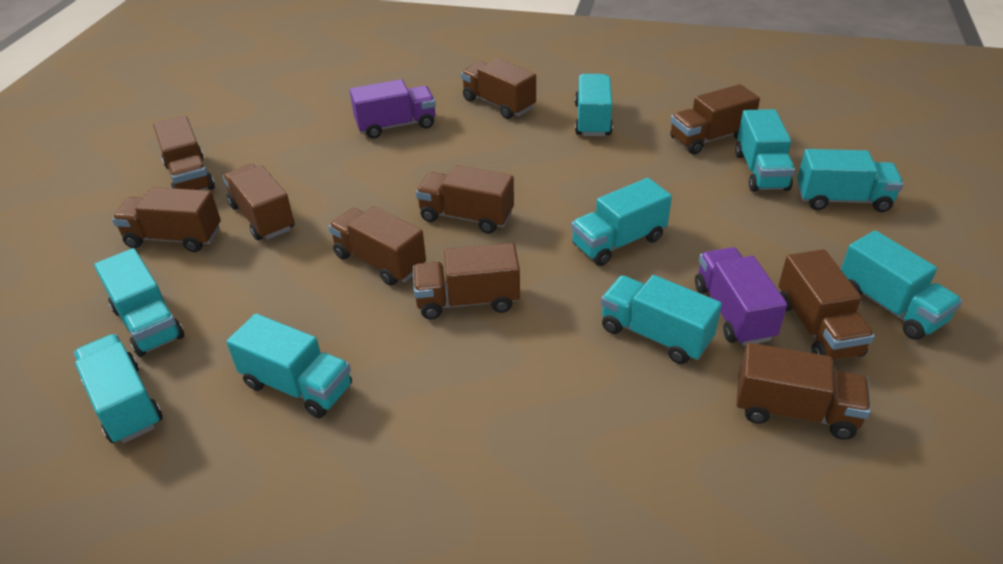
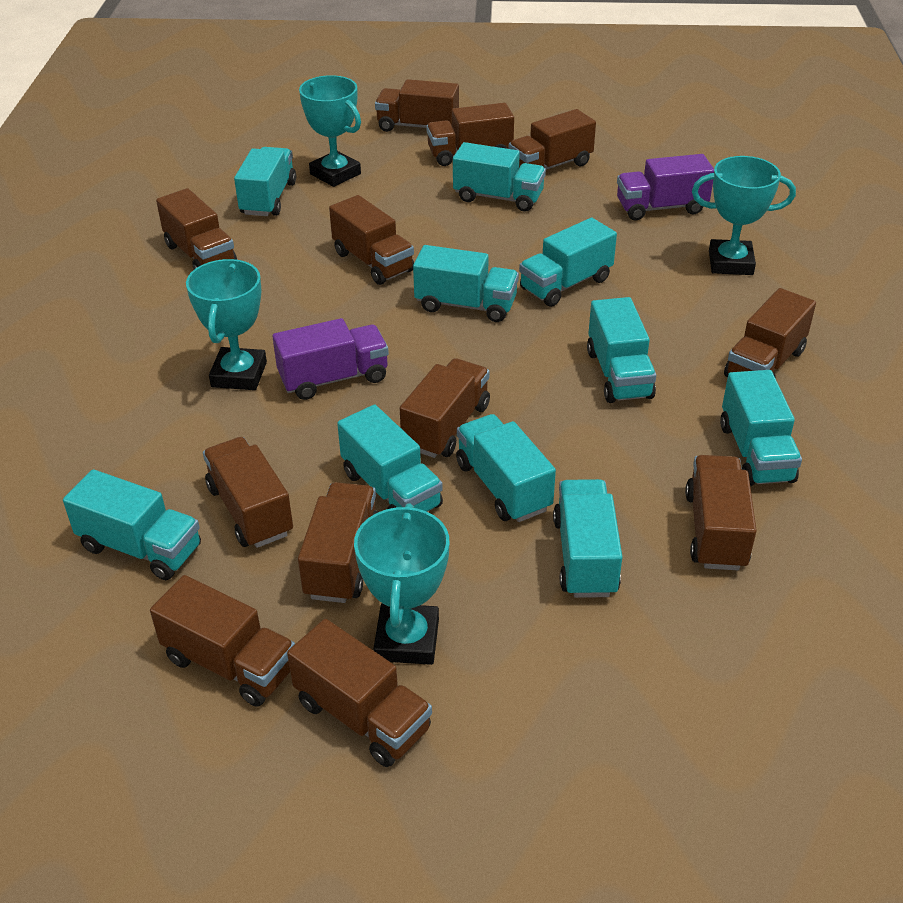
brown truck: 10 -> 12
turquoise trophy: 0 -> 4
turquoise truck: 9 -> 10

